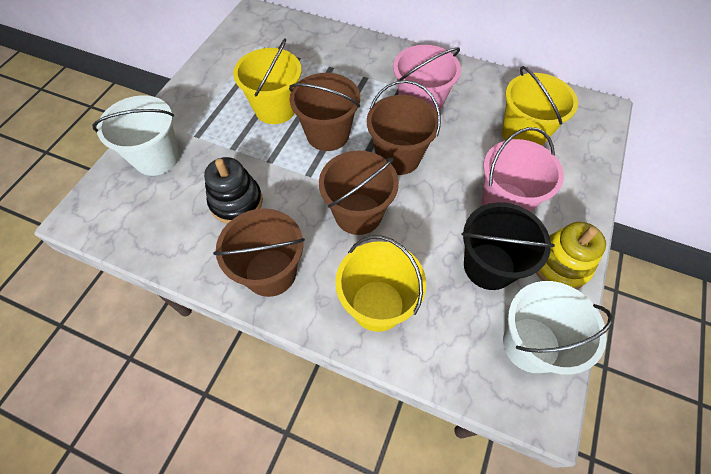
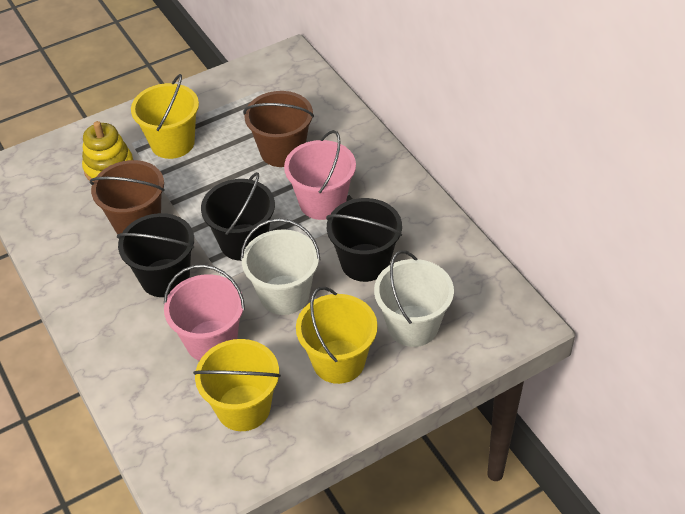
black bucket: 1 -> 3
black stacking toy: 1 -> 0
brown bucket: 4 -> 2

